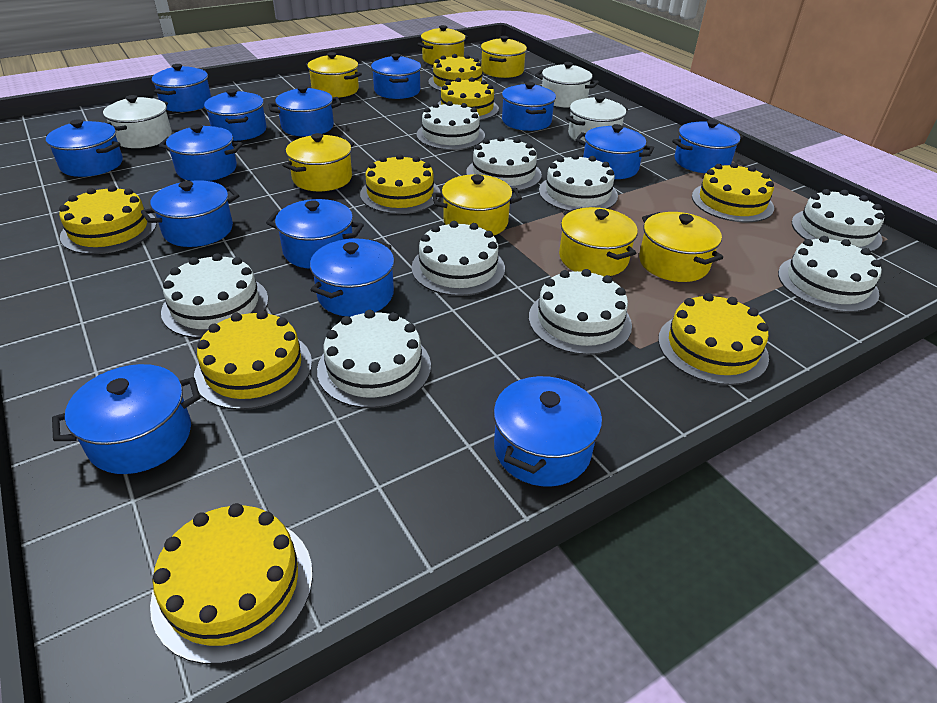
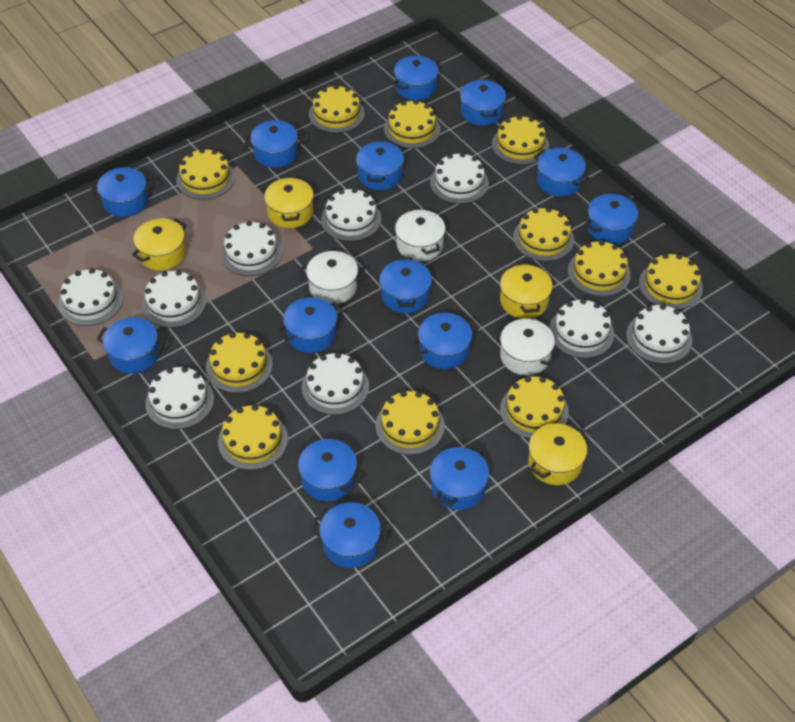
yellow cake: 8 -> 11
yellow pot: 7 -> 4

